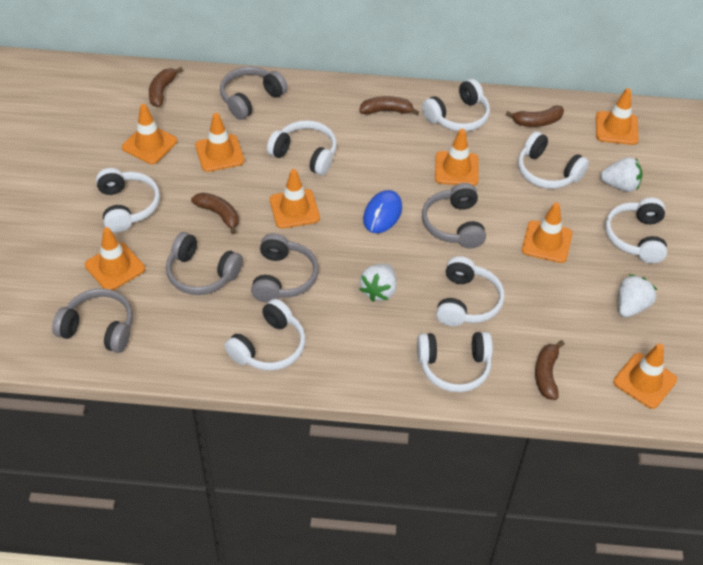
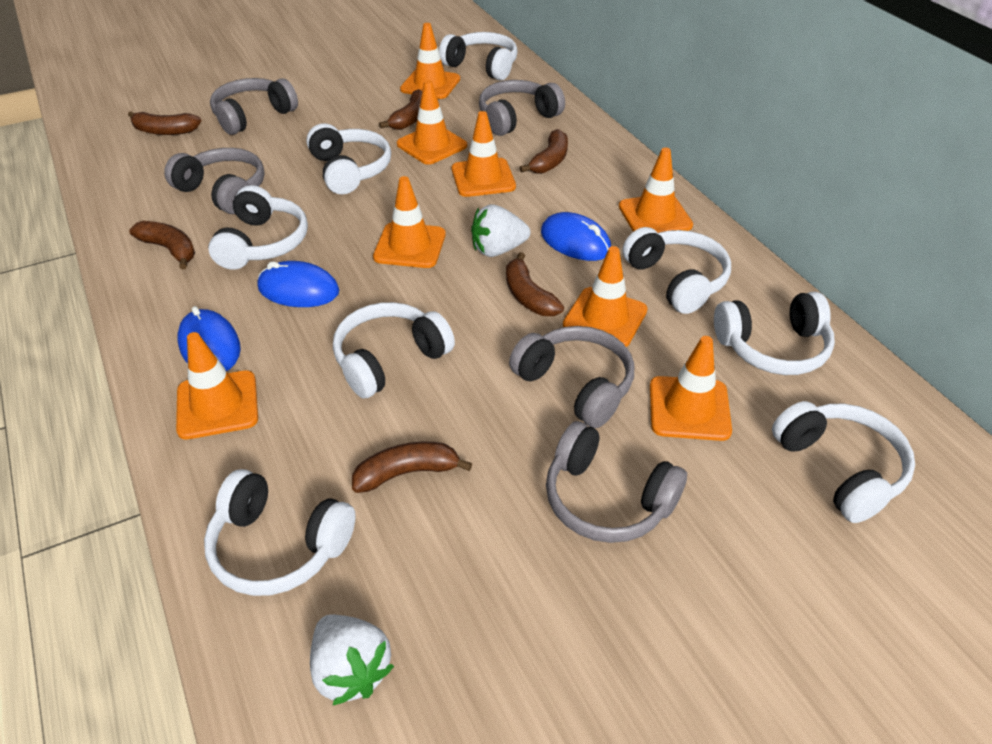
blue mouse: 1 -> 3
brown banana: 5 -> 6
white strawberry: 3 -> 2

